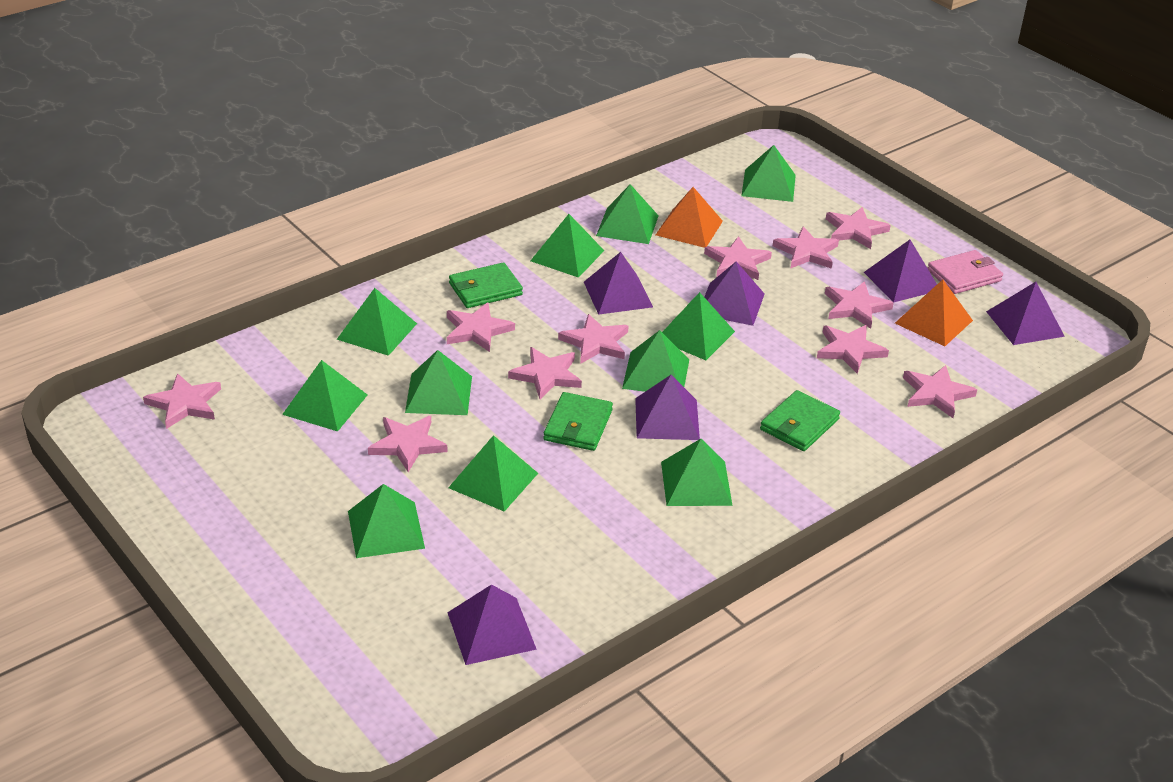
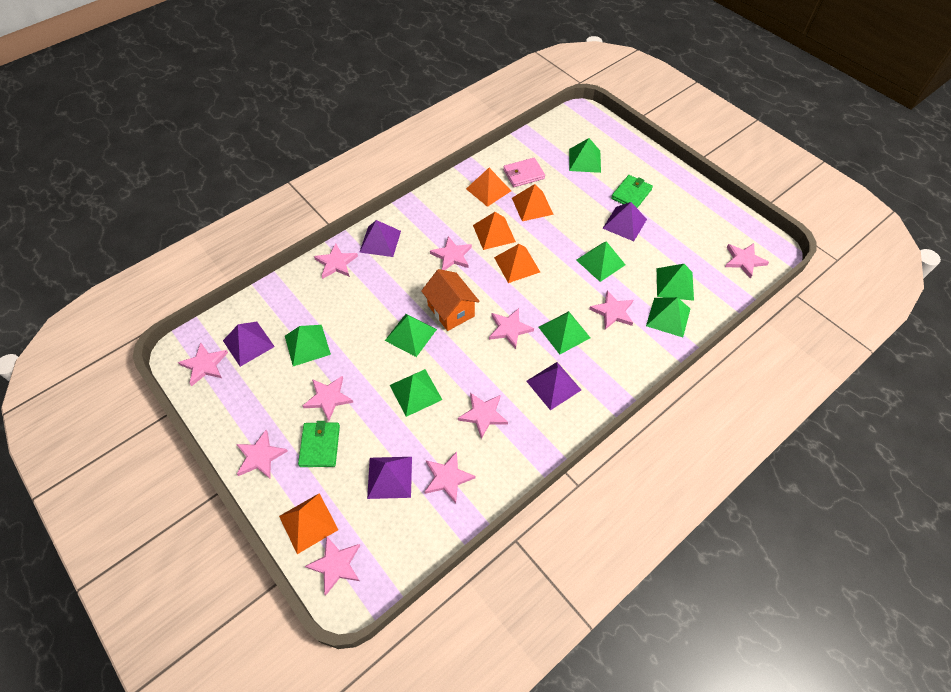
green pyramid: 11 -> 8
green wallet: 3 -> 2
orange house: 0 -> 1
orange pyramid: 2 -> 5
purple pyramid: 6 -> 5

